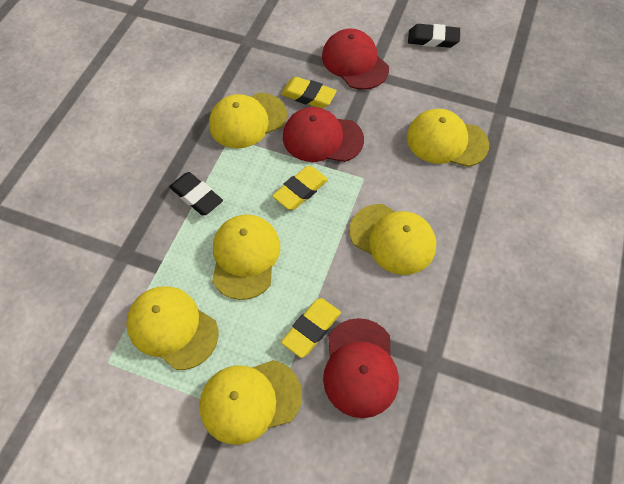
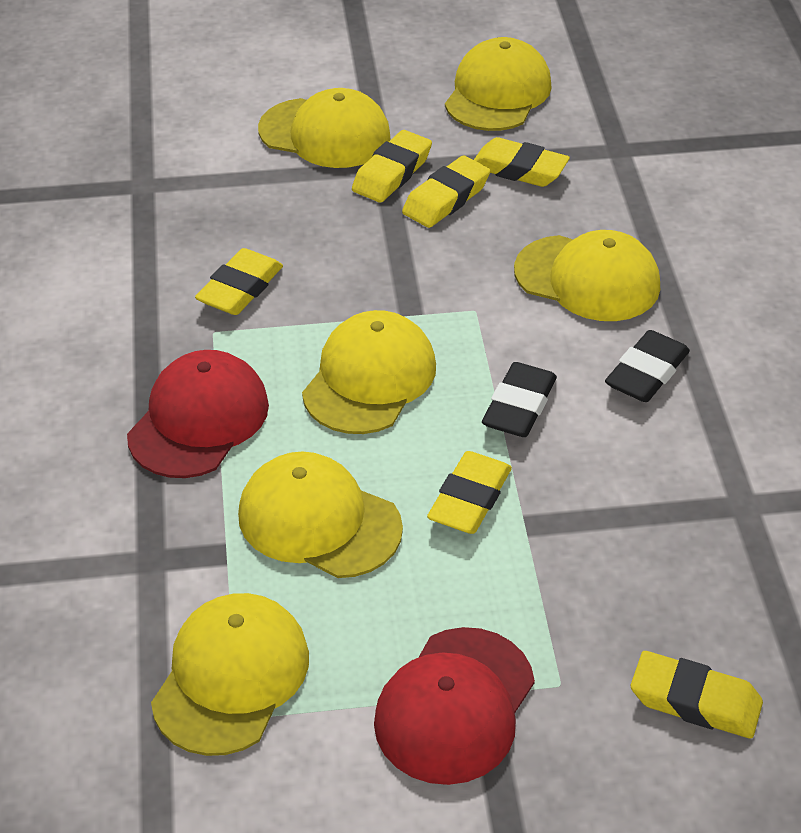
red cap: 3 -> 2
yellow eraser: 3 -> 6

